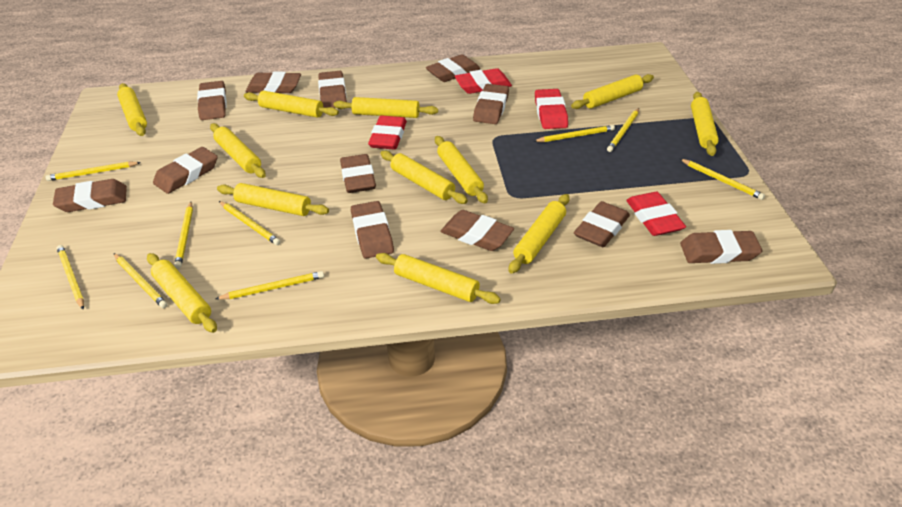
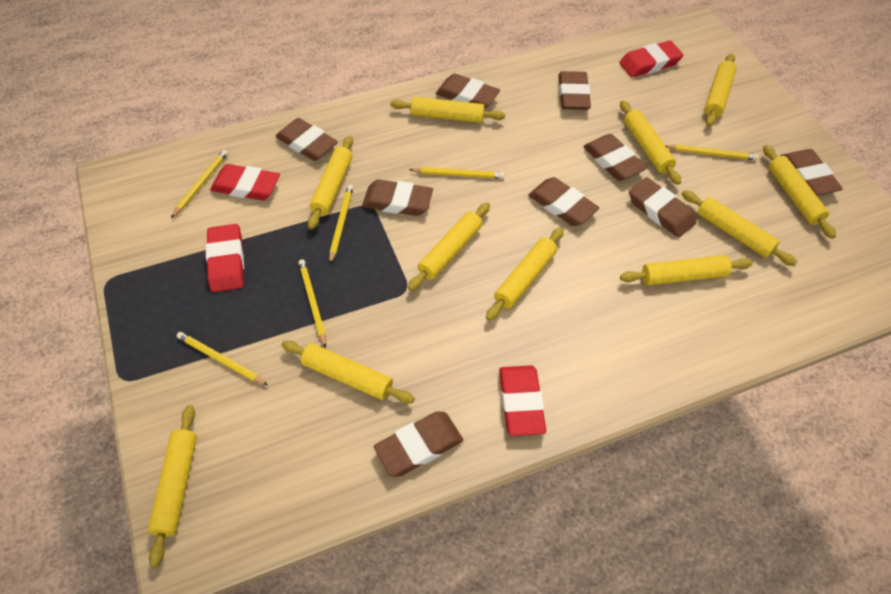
brown eraser: 12 -> 9
yellow pencil: 9 -> 6
yellow rolling pin: 12 -> 11

